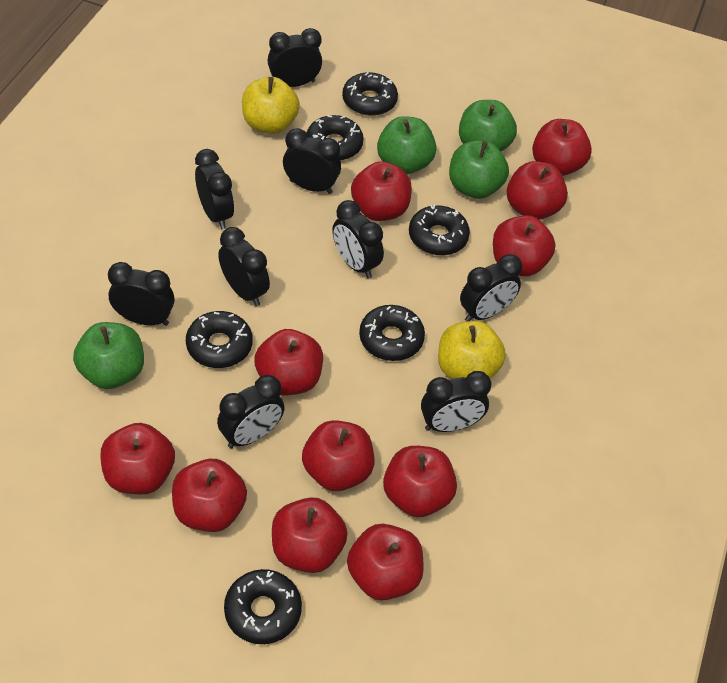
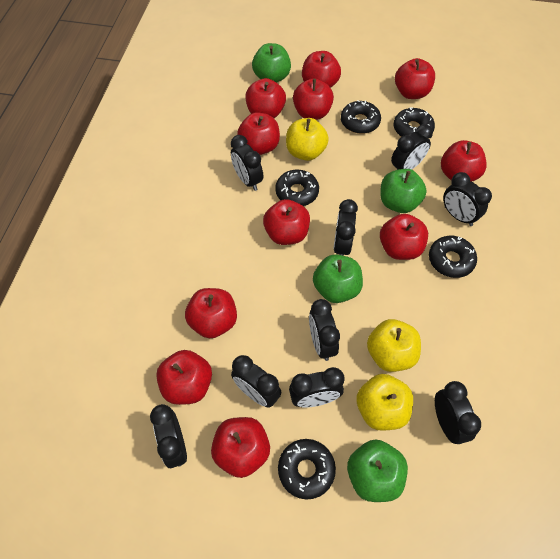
black donut: 6 -> 5
yellow apple: 2 -> 3

